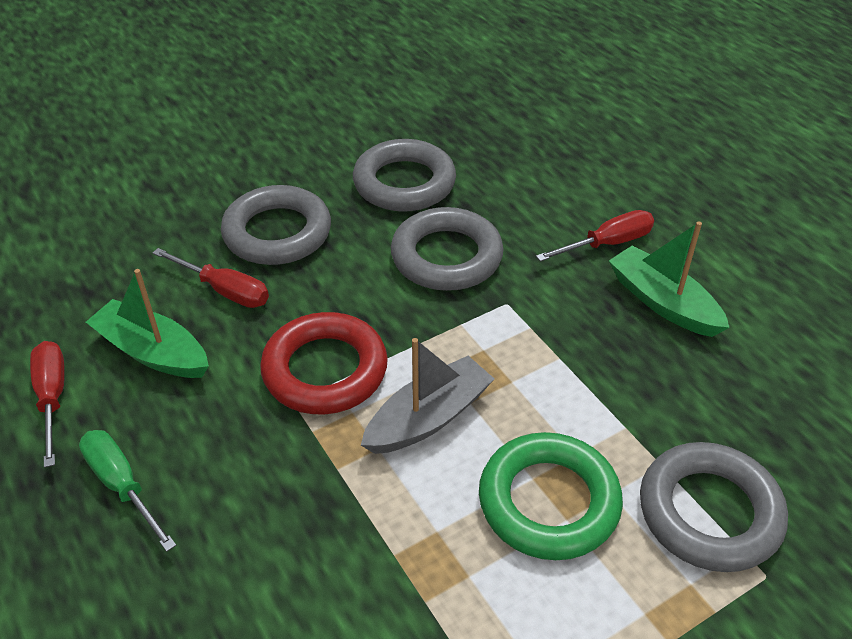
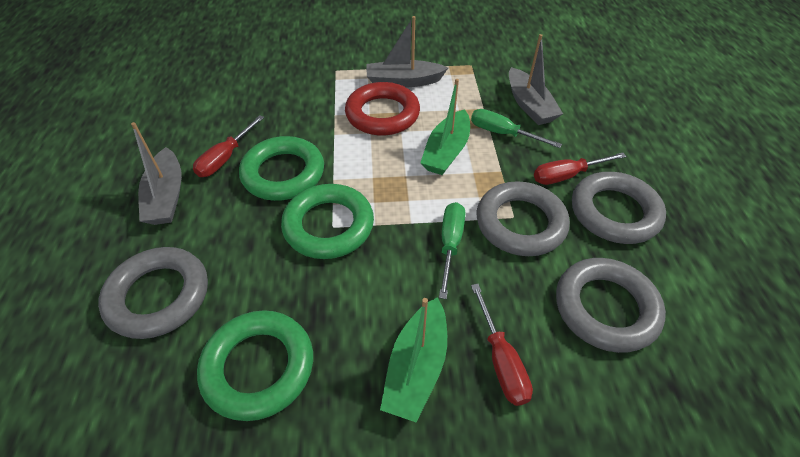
green ring: 1 -> 3
green screwdriver: 1 -> 2
grey boat: 1 -> 3

